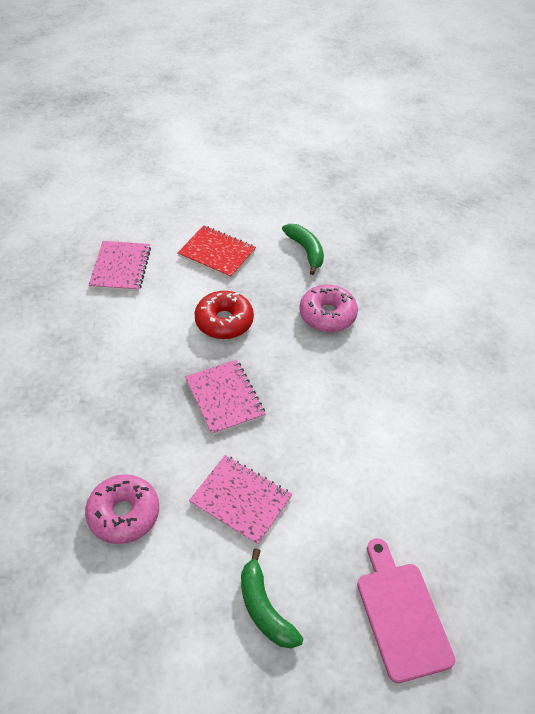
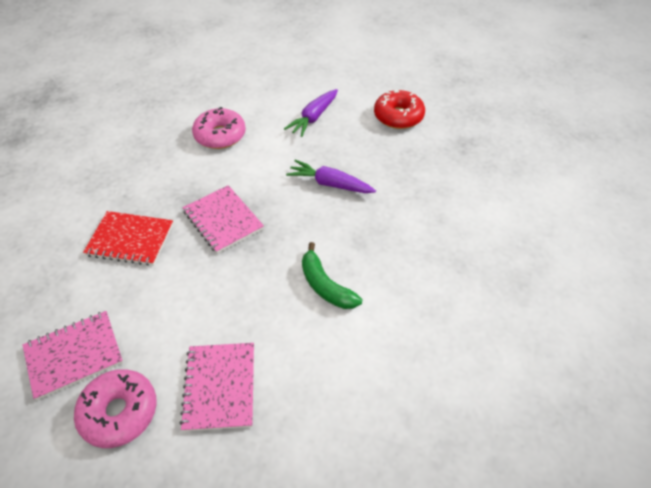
green banana: 2 -> 1
pink cutting board: 1 -> 0
purple carrot: 0 -> 2

